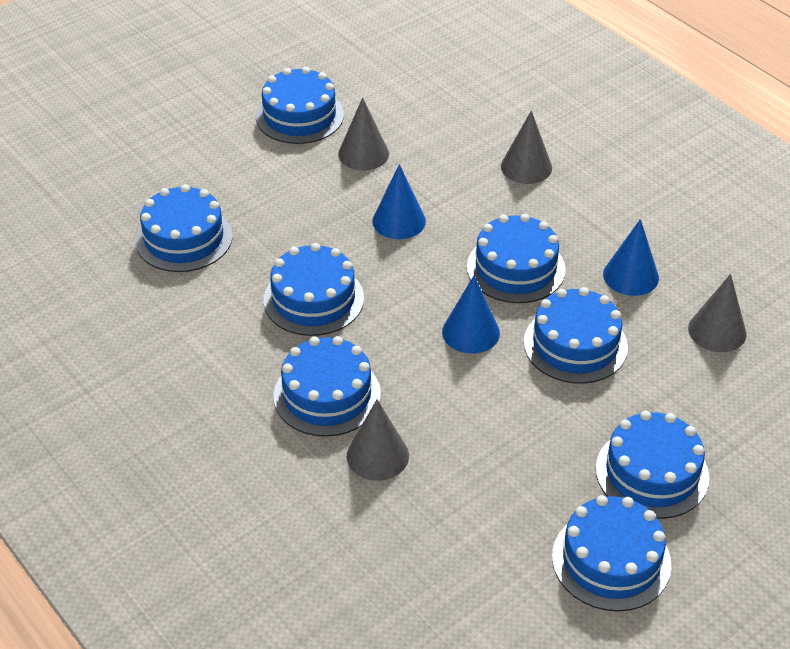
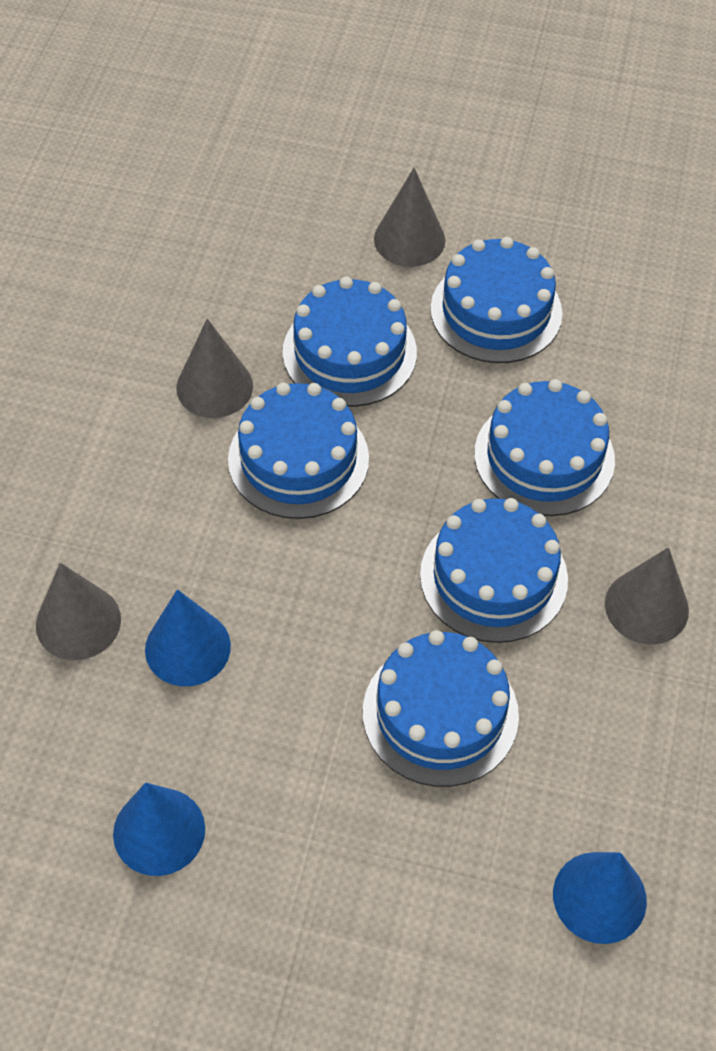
blue cake: 8 -> 6

